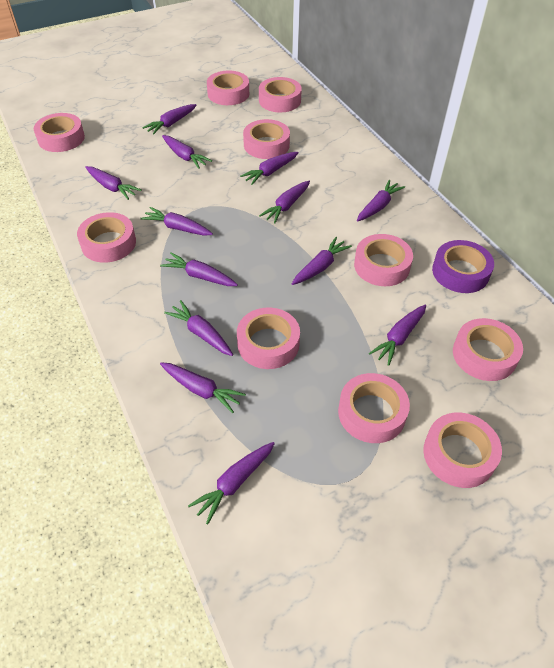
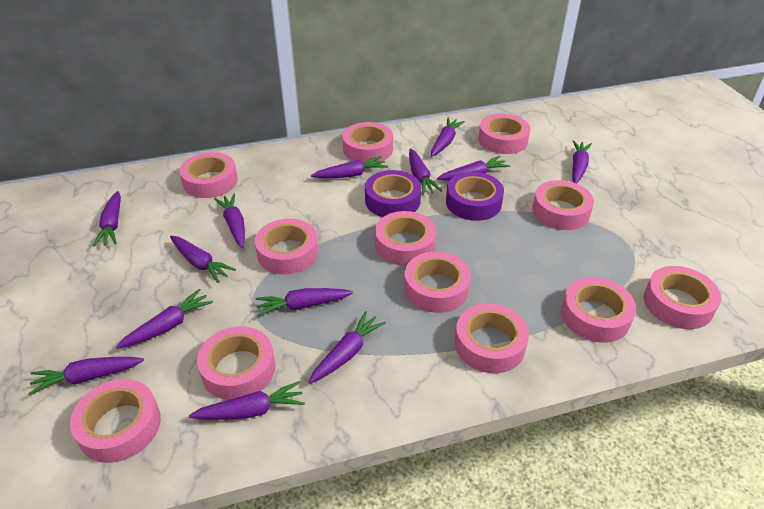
pink tape: 10 -> 12
purple tape: 1 -> 2

